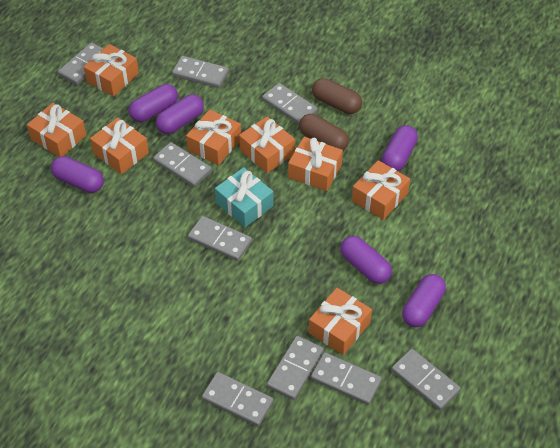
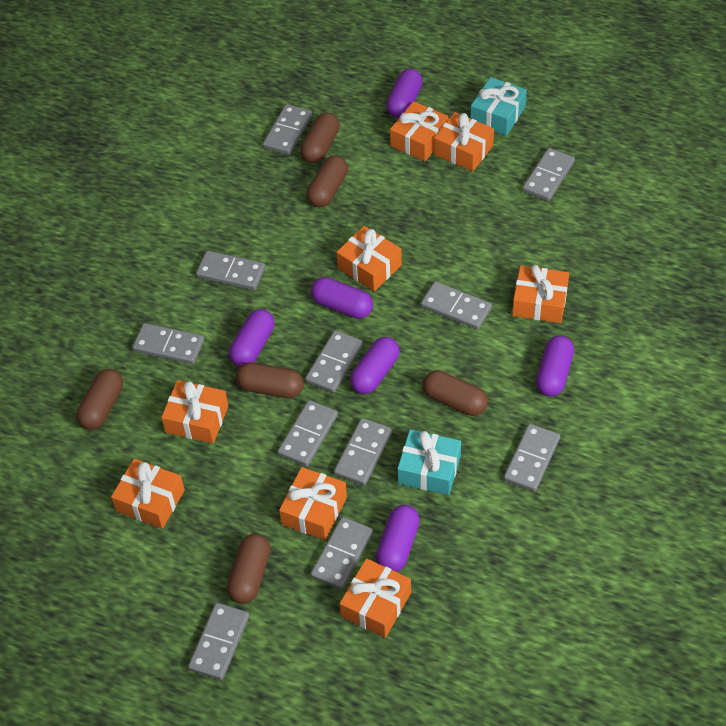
brown capsule: 2 -> 6
grey domino: 9 -> 11
turquoise gift: 1 -> 2

